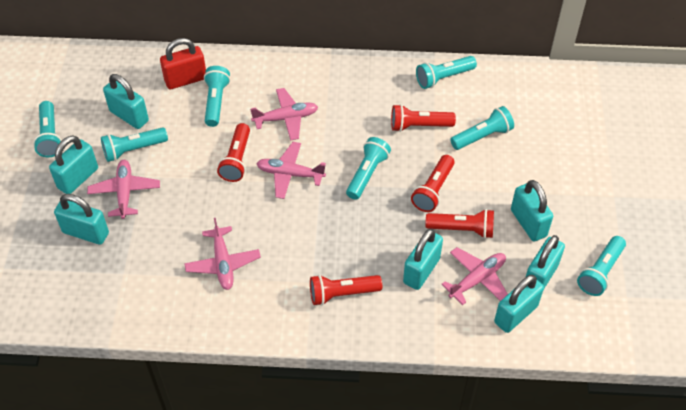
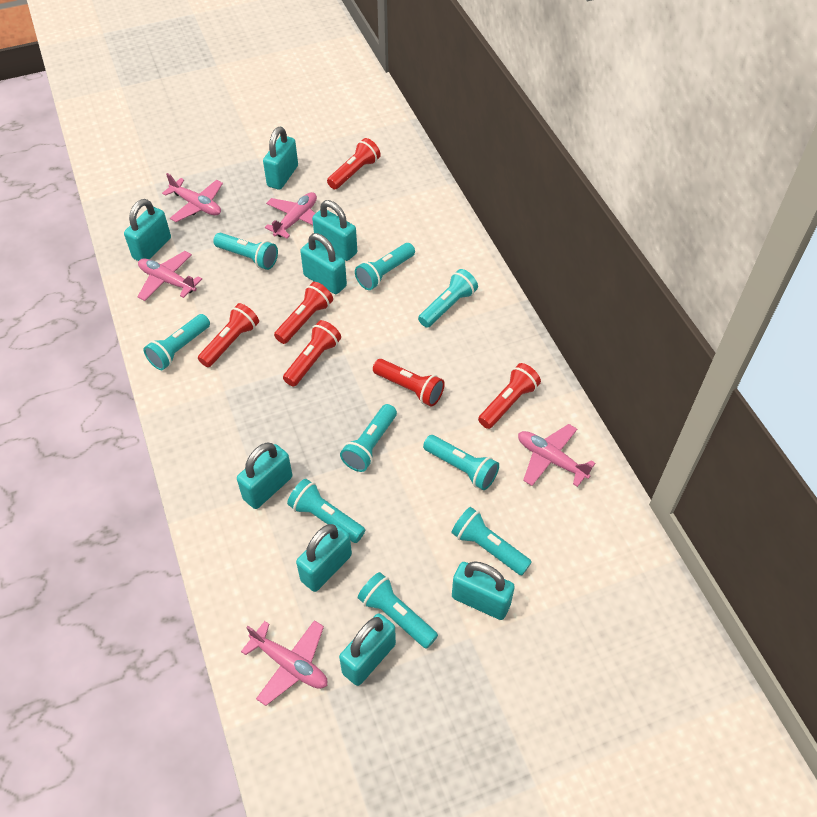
red flashlight: 5 -> 6
red padlock: 1 -> 0
turquoise flashlight: 7 -> 9
turquoise padlock: 7 -> 8

